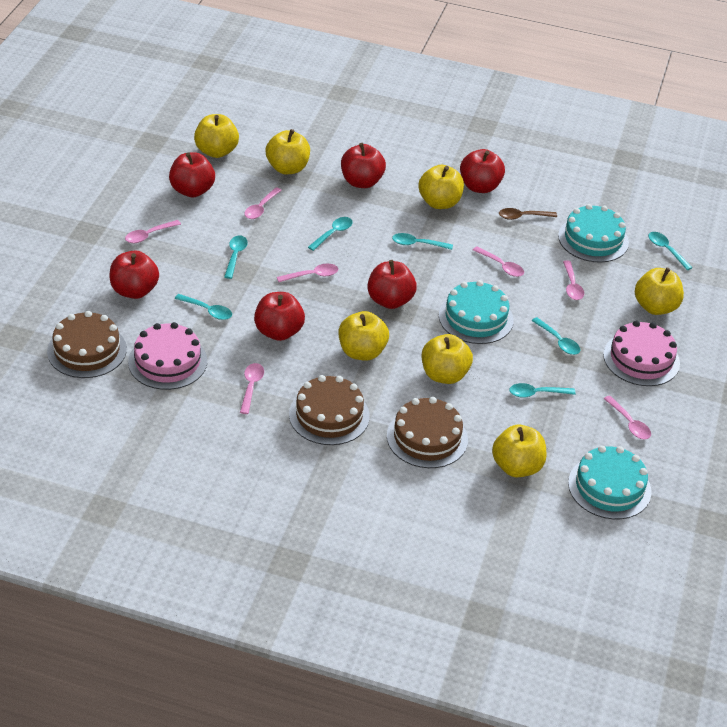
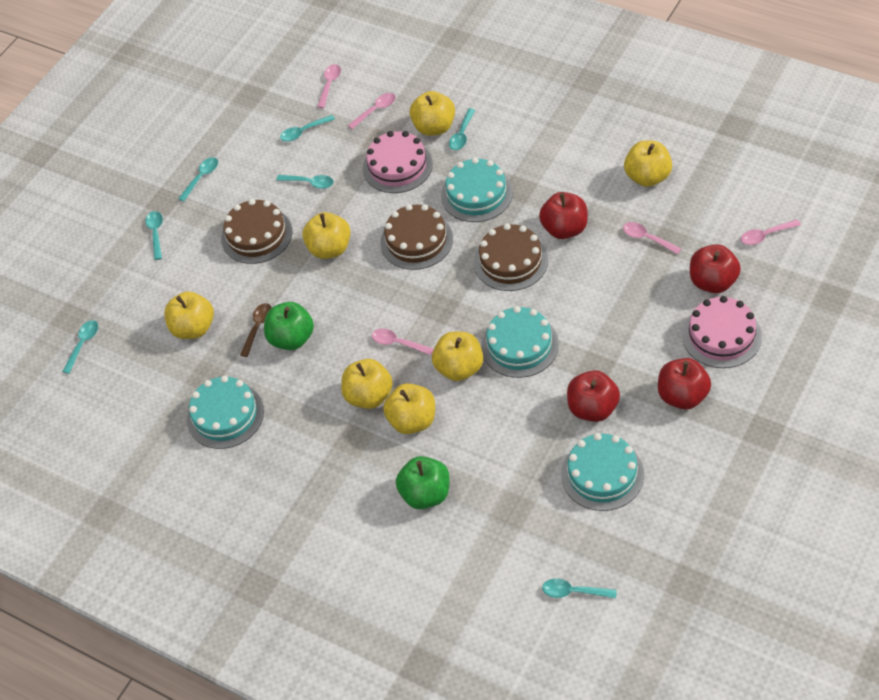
green apple: 0 -> 2
pink spoon: 7 -> 5
red apple: 6 -> 4
turquoise cake: 3 -> 4

